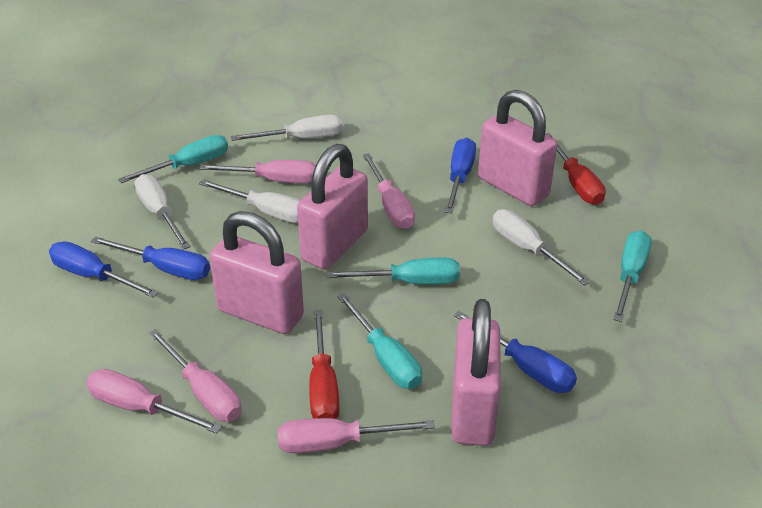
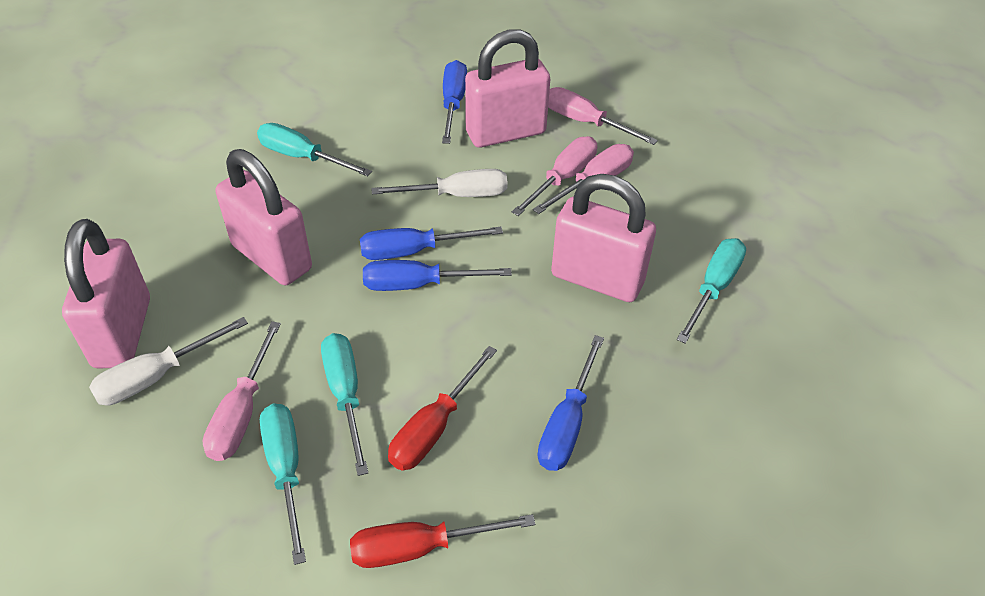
pink screwdriver: 5 -> 4
white screwdriver: 4 -> 2

